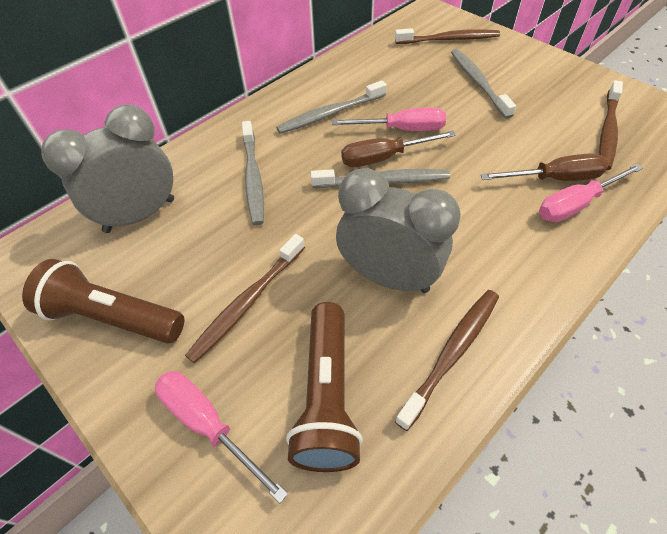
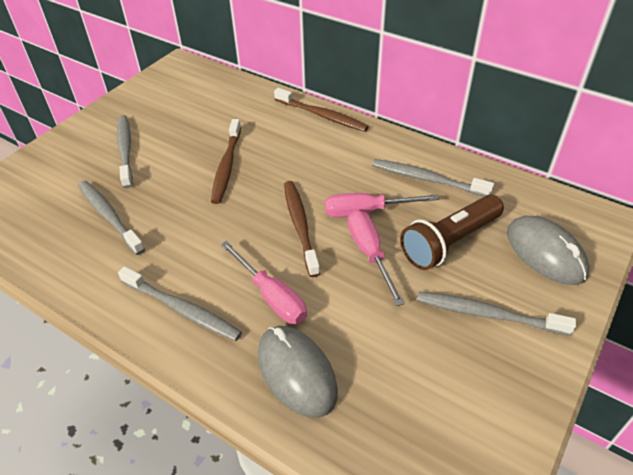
brown flashlight: 2 -> 1
brown screwdriver: 2 -> 0
brown toothbrush: 4 -> 3
grey clock: 2 -> 0
grey mouse: 0 -> 2
grey toothbrush: 4 -> 5

